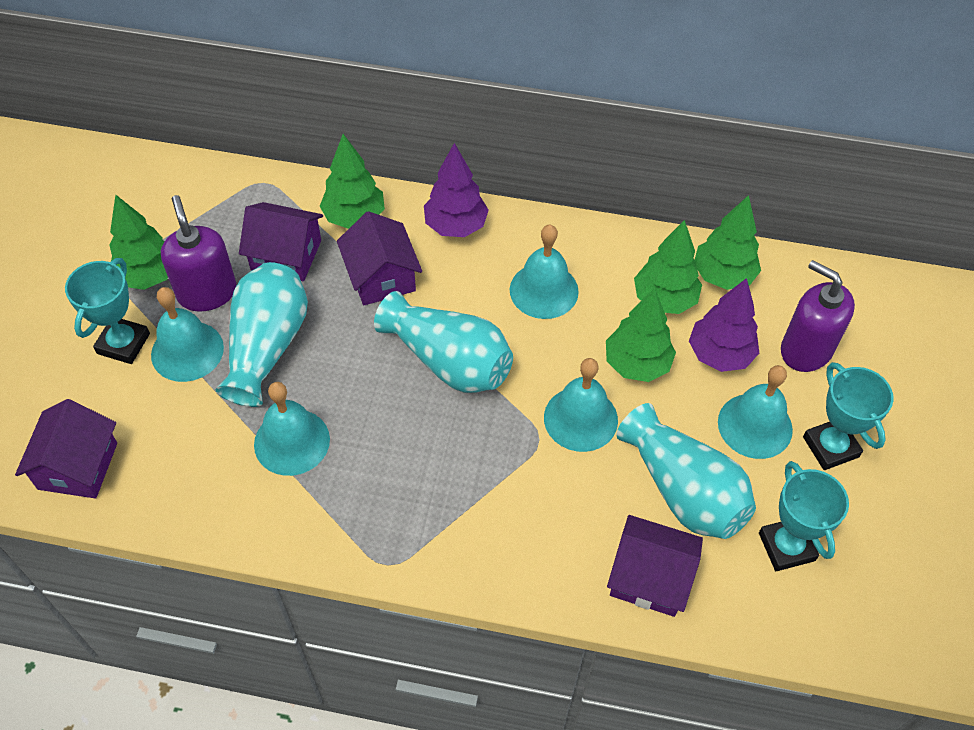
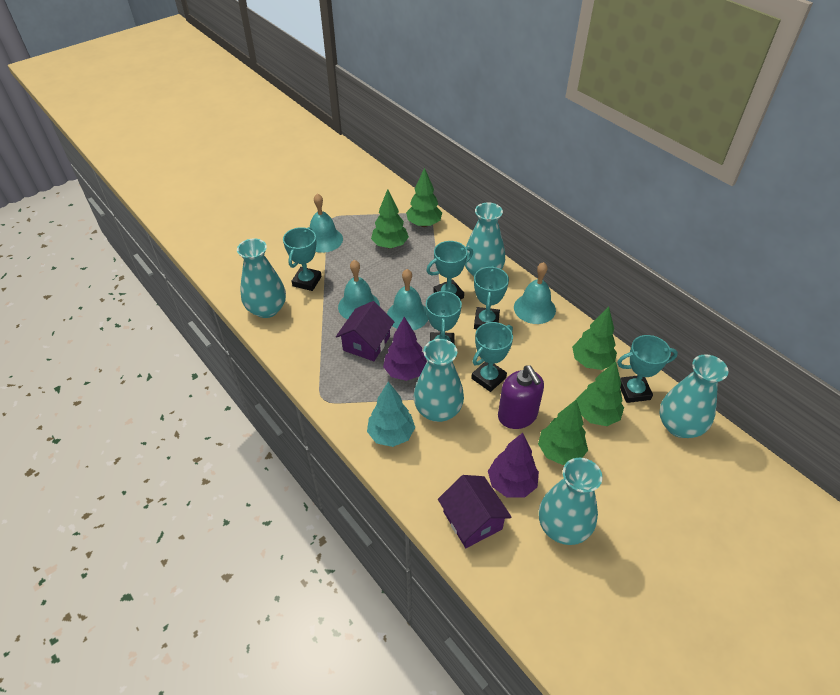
purple house: 4 -> 2
purple soap dispenser: 2 -> 1
turquoise bell: 5 -> 4
turquoise tree: 0 -> 1
turquoise trophy: 3 -> 6
turquoise vase: 3 -> 5

